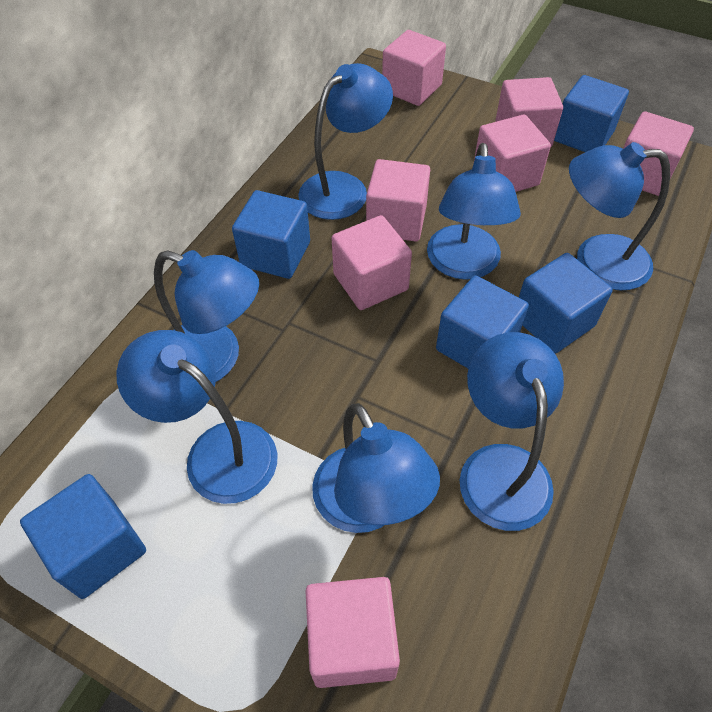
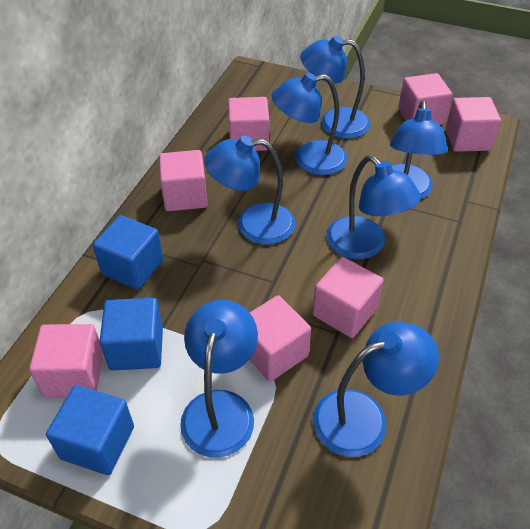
blue cube: 5 -> 3

